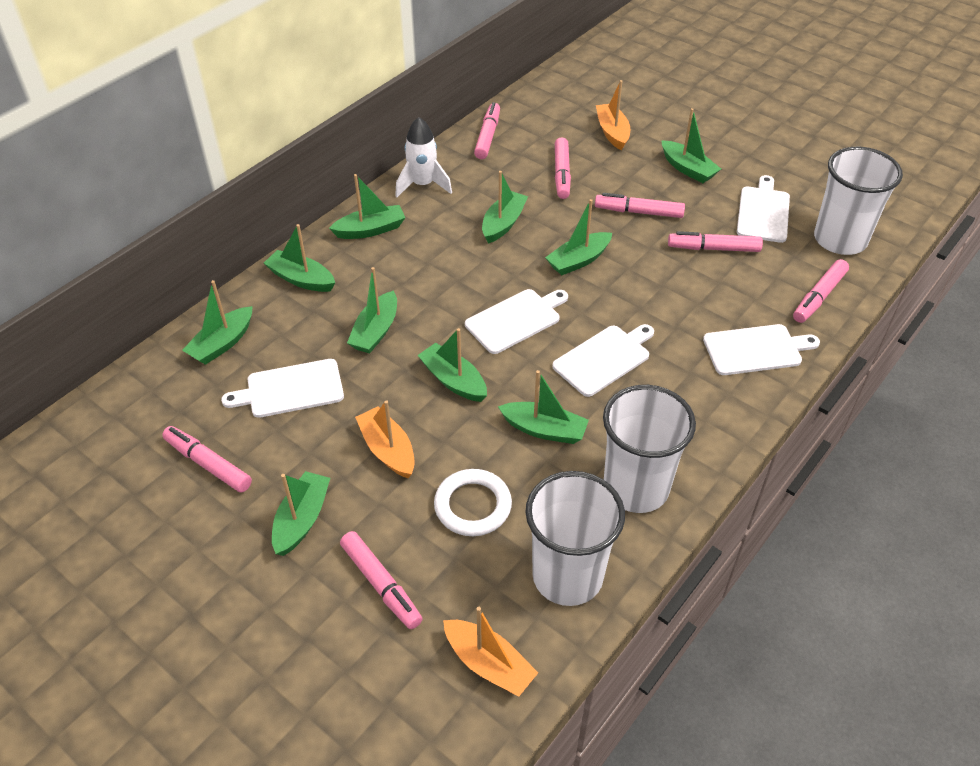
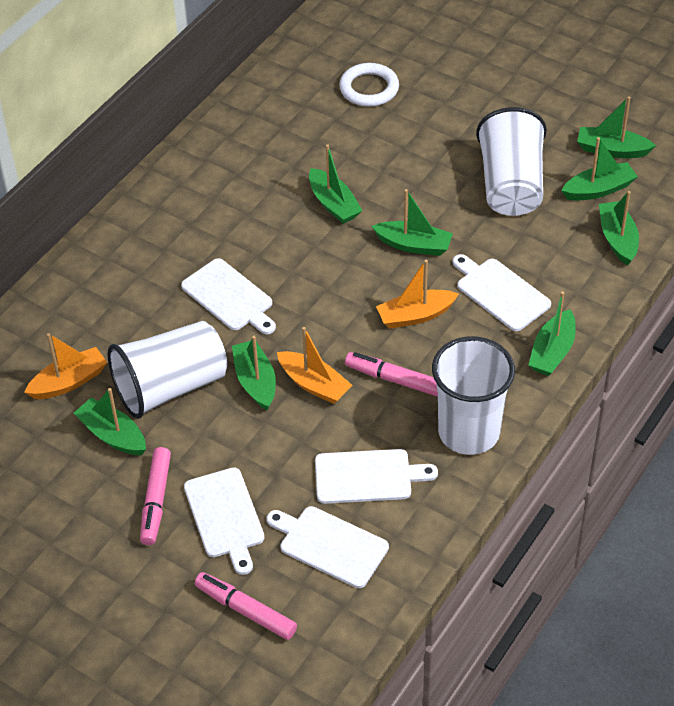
green boat: 10 -> 8
pink marker: 7 -> 3
white rocket: 1 -> 0

